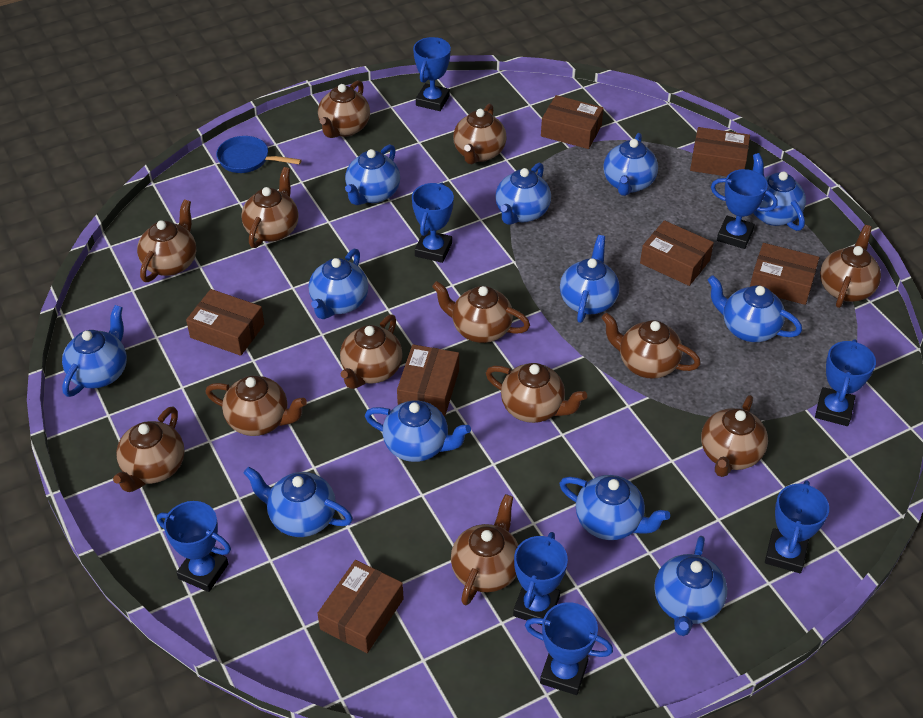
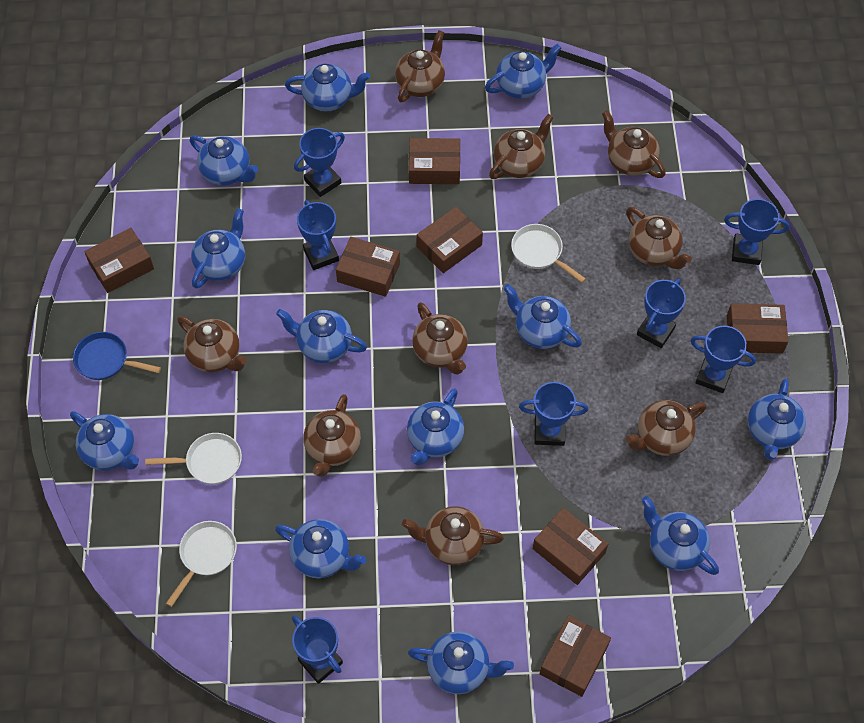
blue trophy: 8 -> 7
brown teapot: 13 -> 9
white pan: 0 -> 3

